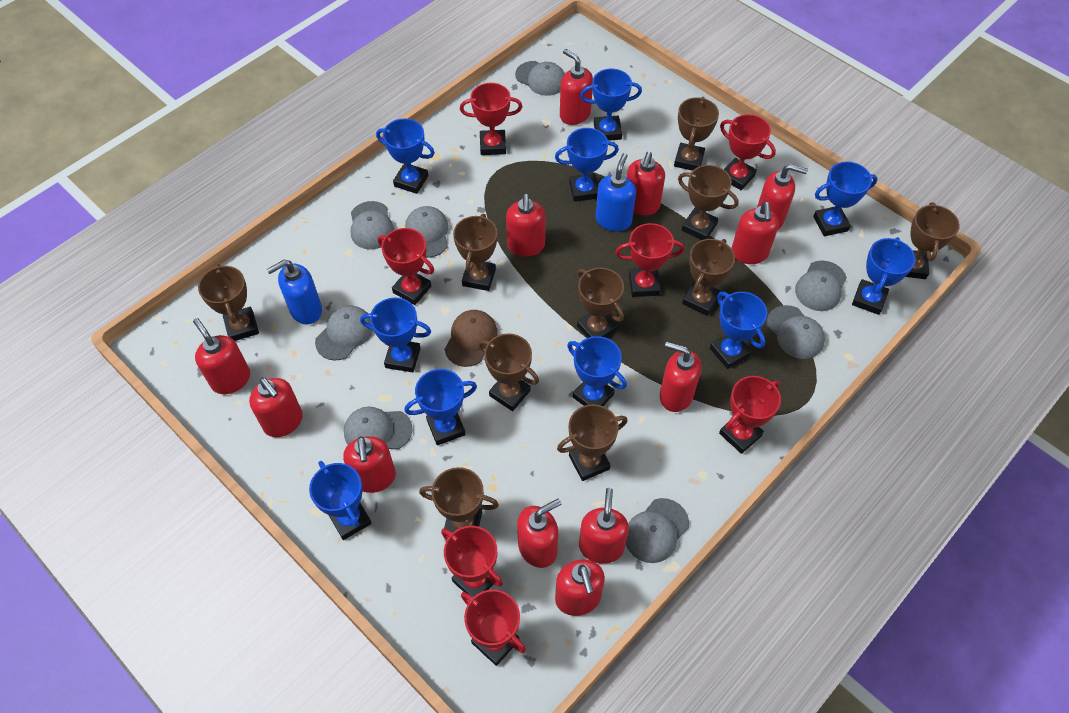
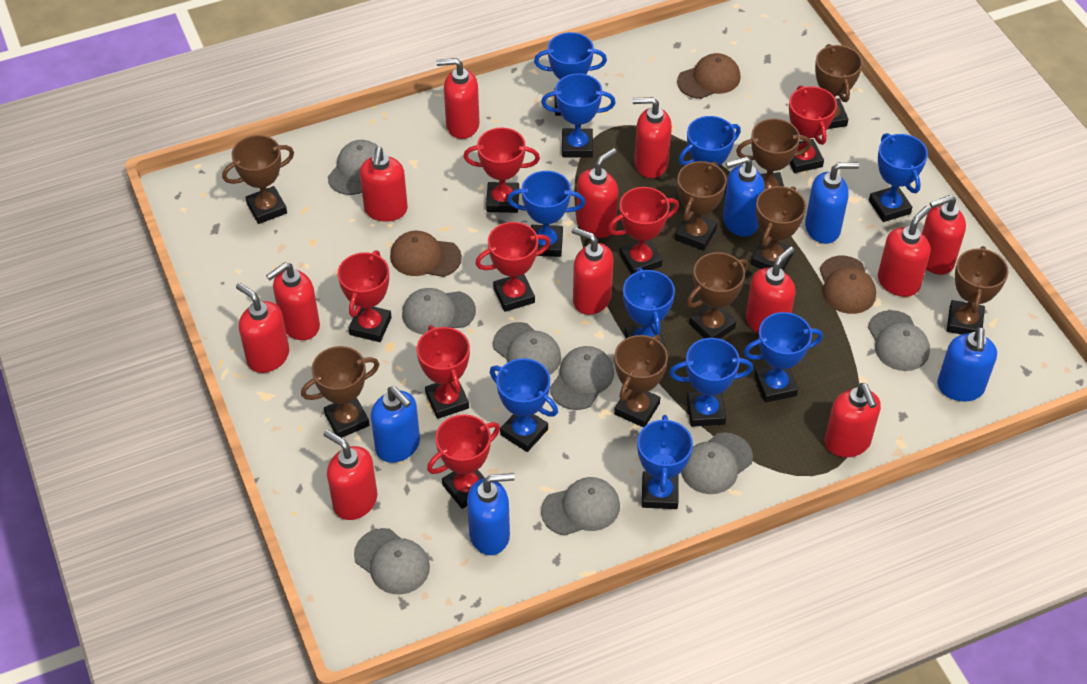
blue soap dispenser: 2 -> 5
brown cap: 1 -> 3
brown trophy: 10 -> 9

